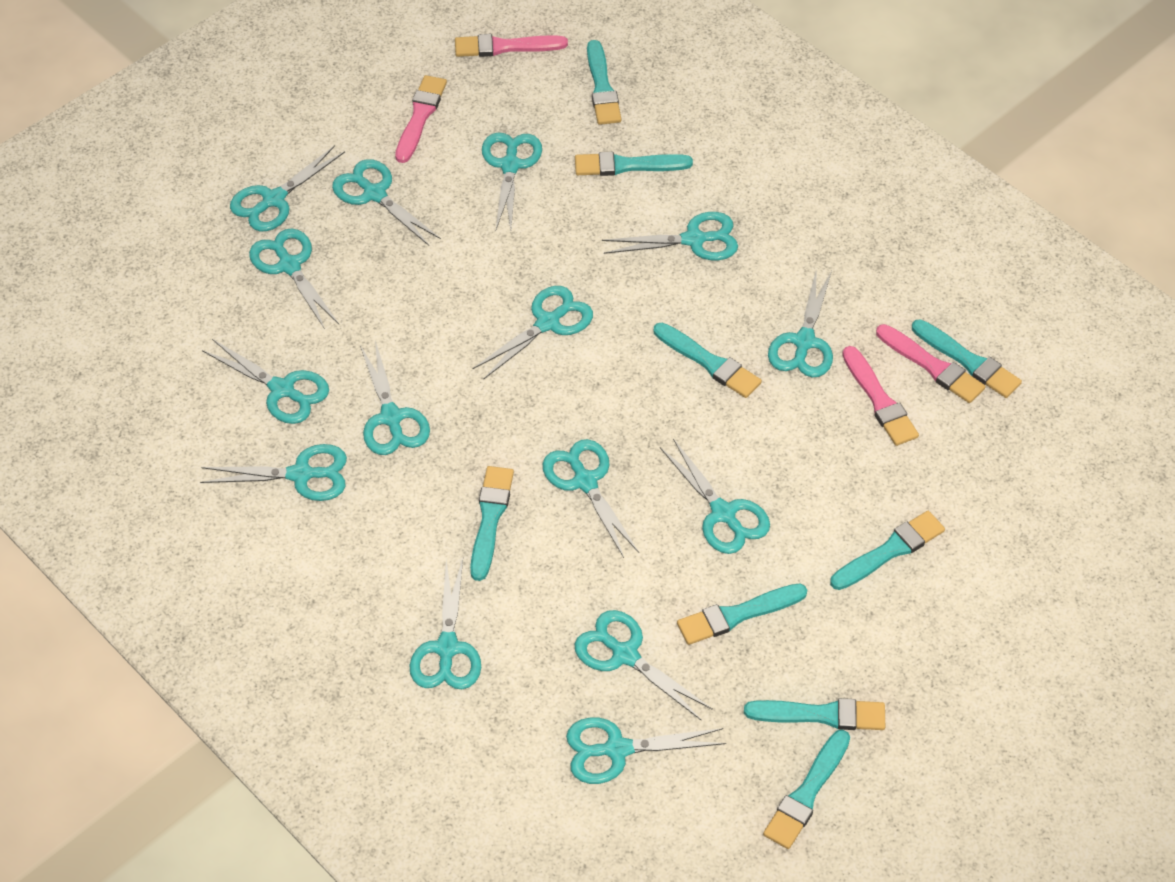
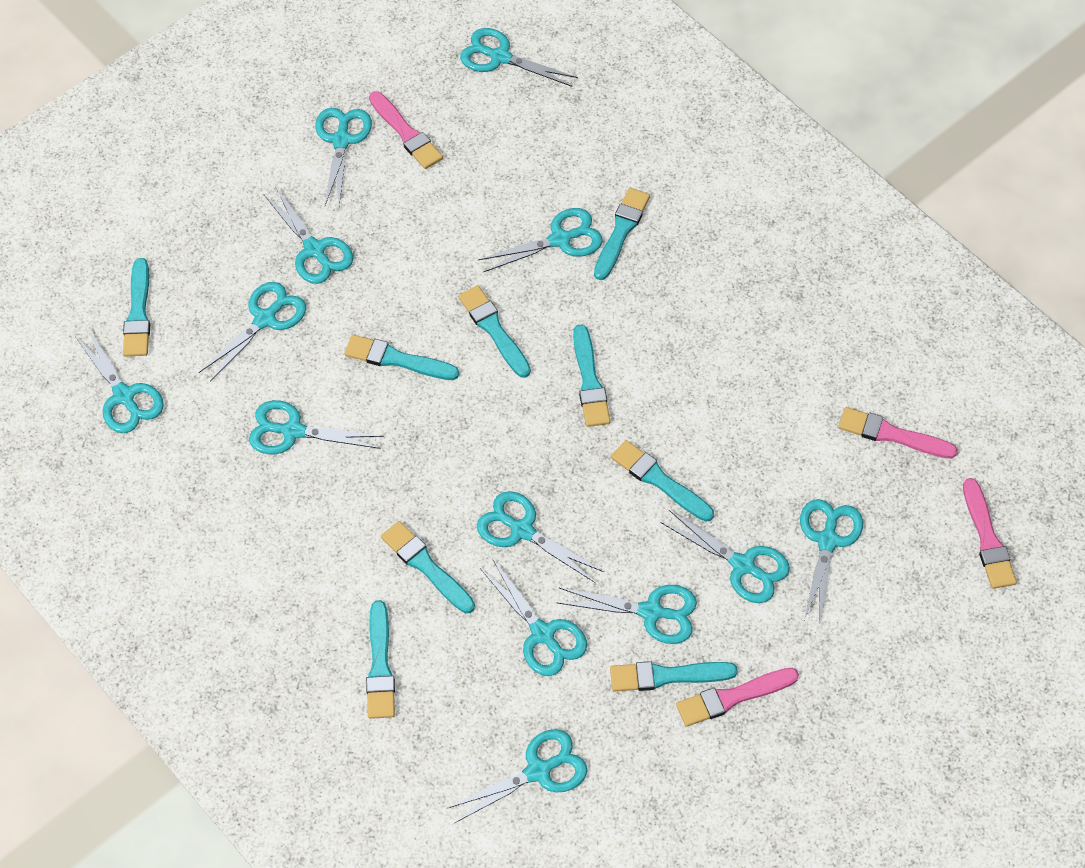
turquoise scissors: 15 -> 13

